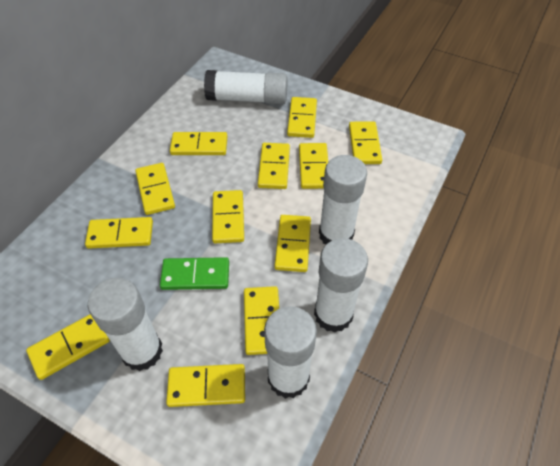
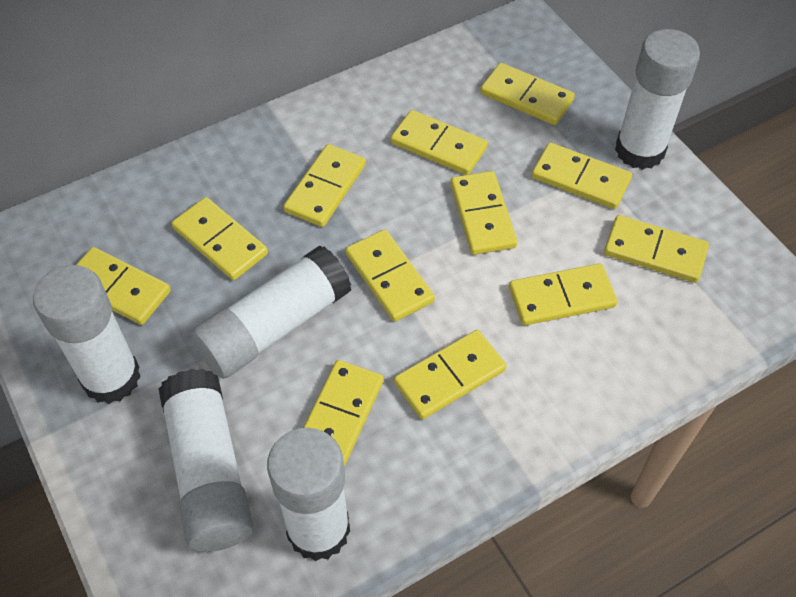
green domino: 1 -> 0

